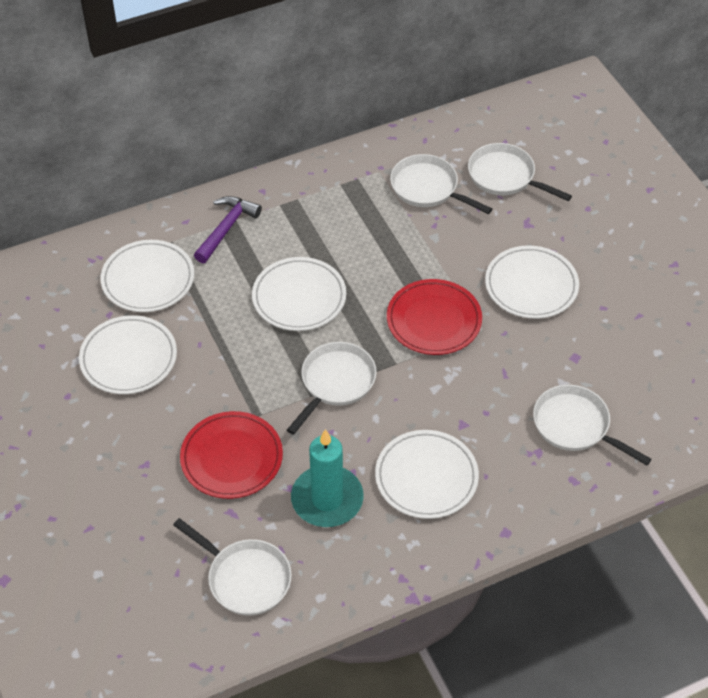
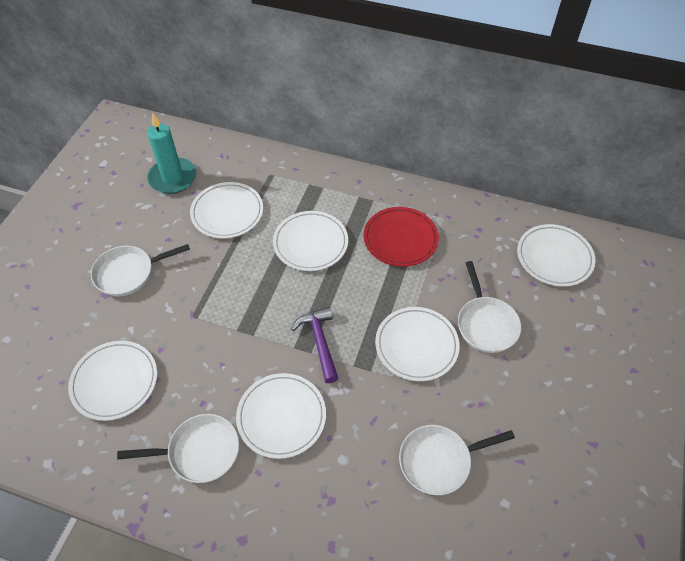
red plate: 2 -> 1
white pan: 5 -> 4
white plate: 5 -> 6

